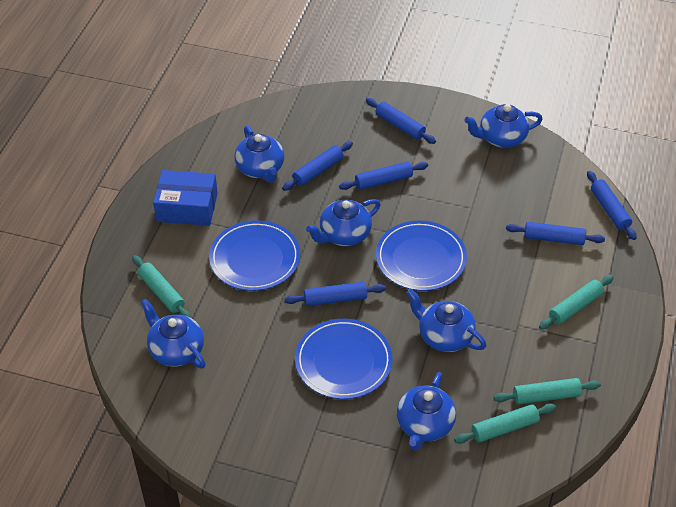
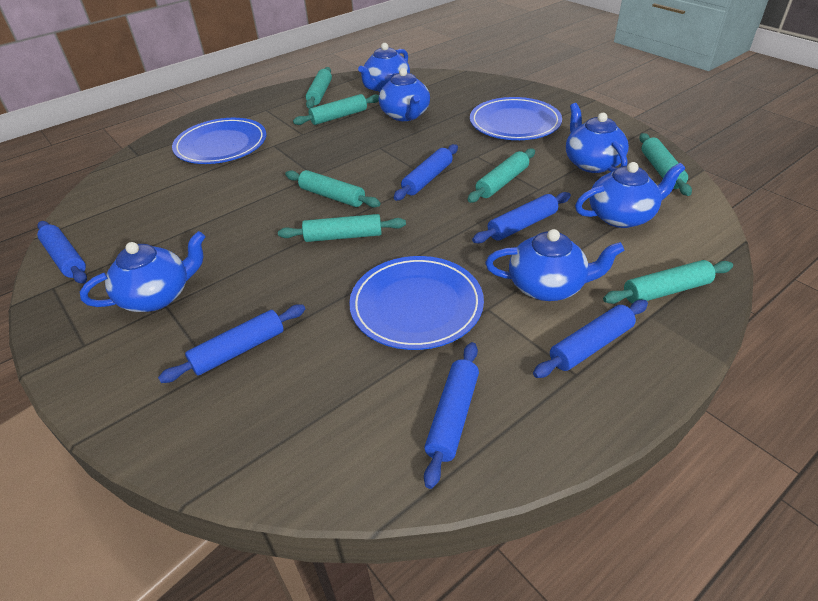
blue box: 1 -> 0
turquoise rolling pin: 4 -> 7

